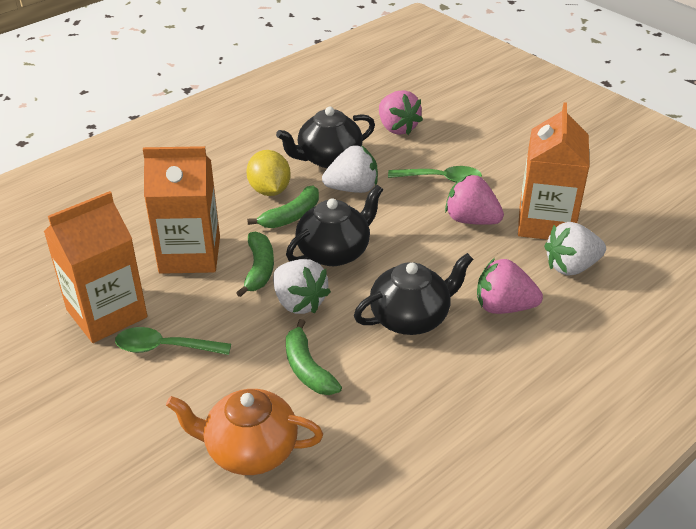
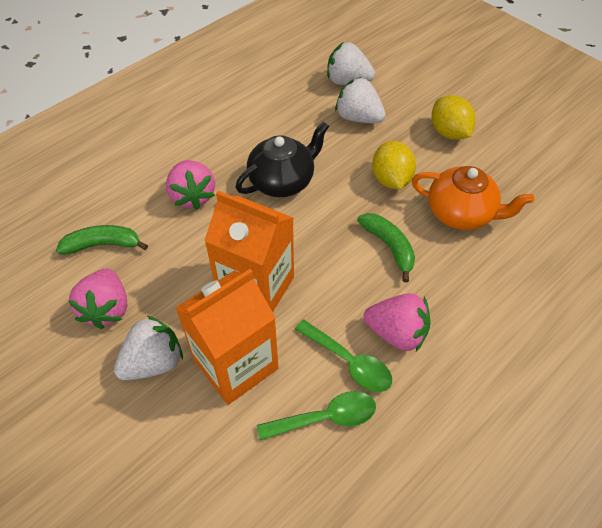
black teapot: 3 -> 1
green banana: 3 -> 2
orange carton: 3 -> 2
yellow lemon: 1 -> 2

